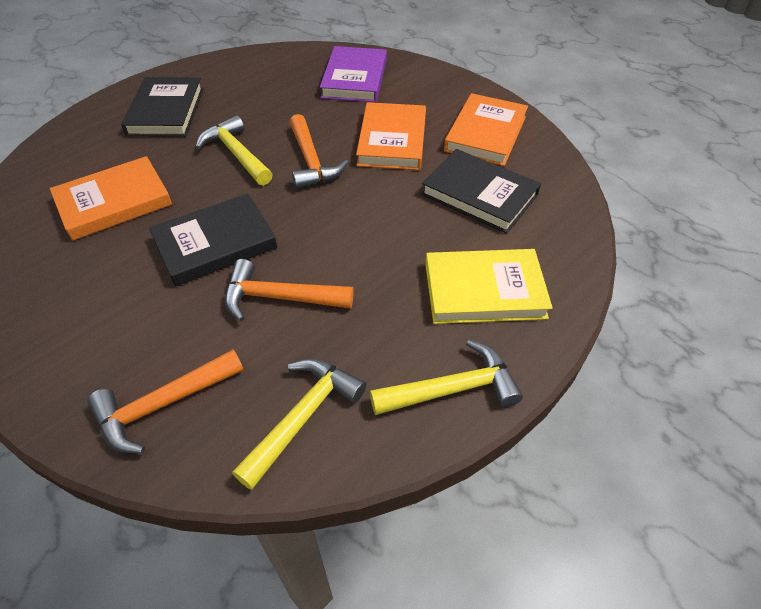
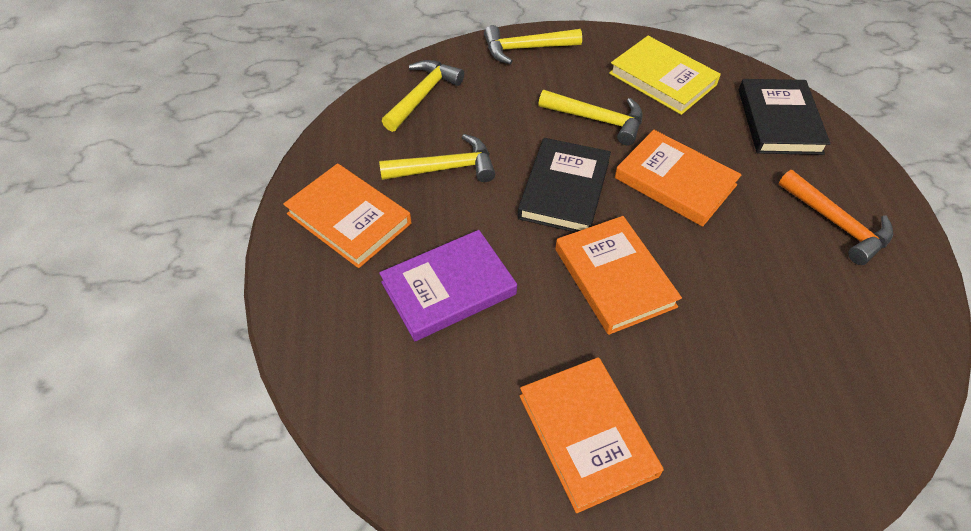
black book: 3 -> 2
orange book: 3 -> 4
orange hammer: 3 -> 1
yellow hammer: 3 -> 4

